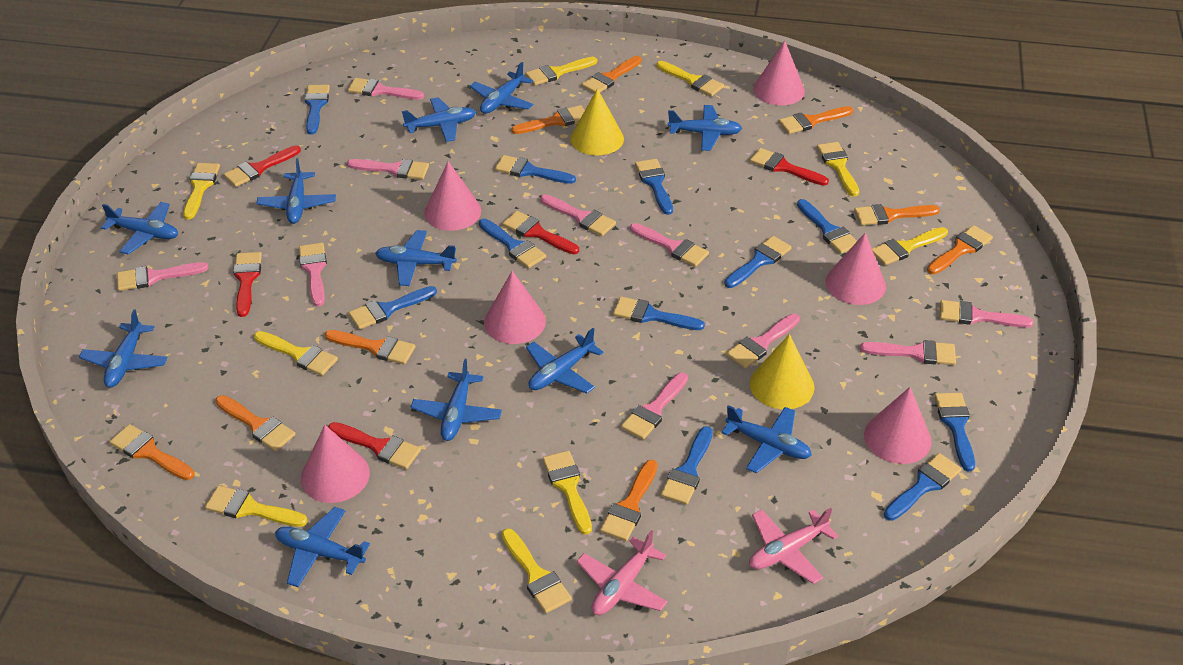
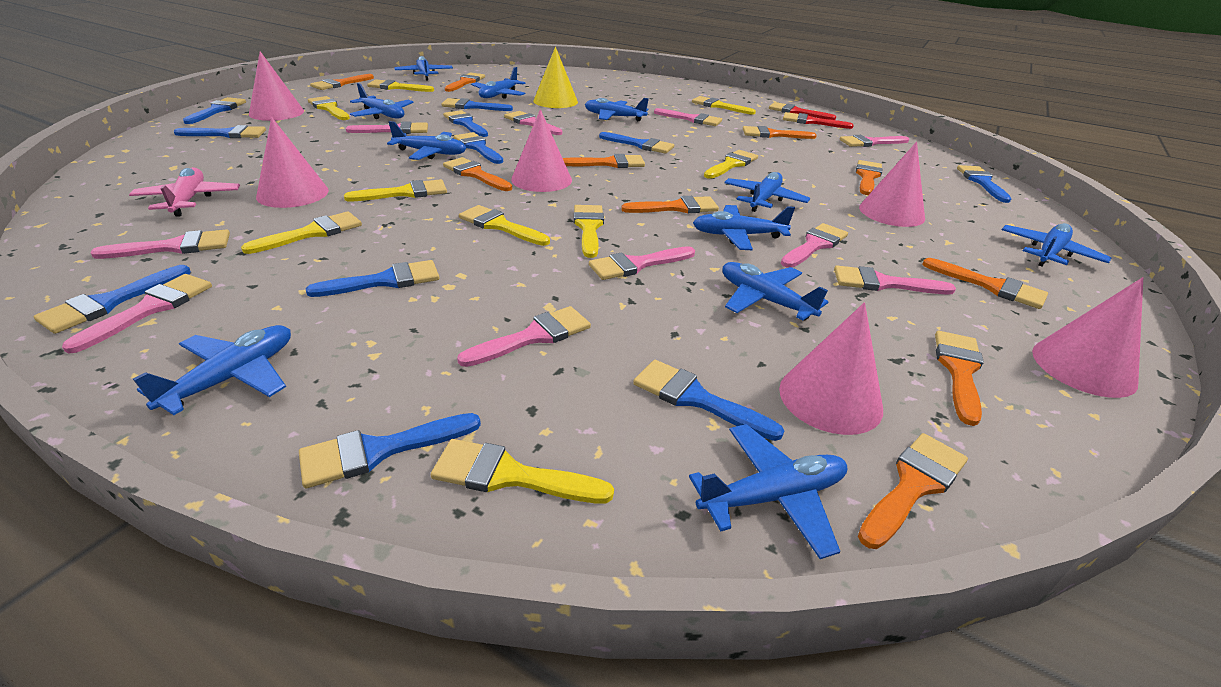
orange brush: 9 -> 10
pink plane: 2 -> 1
red brush: 5 -> 2
yellow cone: 2 -> 1

